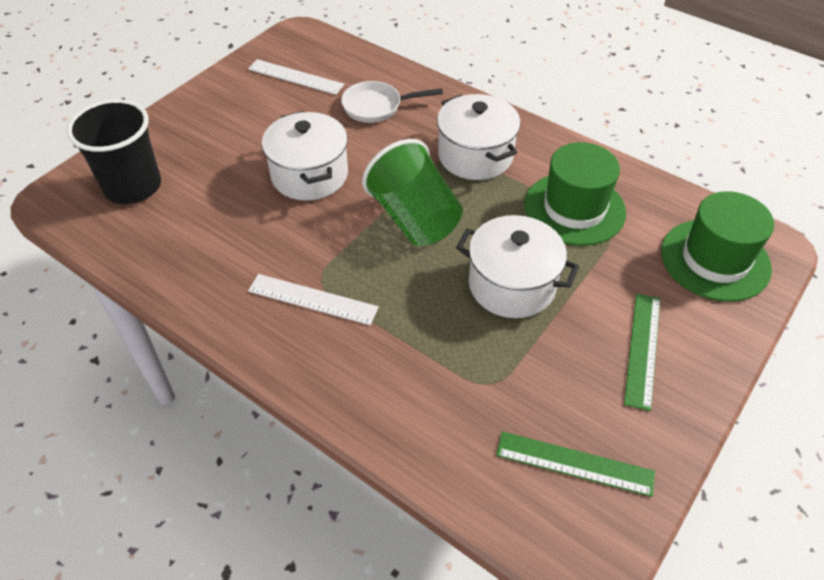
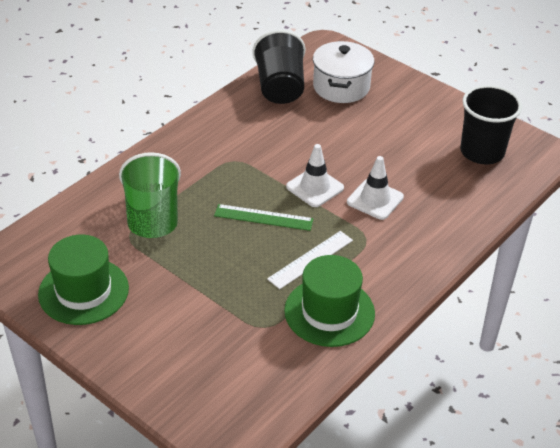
black cup: 1 -> 2
green ruler: 2 -> 1
white pan: 1 -> 0
white pot: 3 -> 1
white ruler: 2 -> 1
white traffic cone: 0 -> 2

